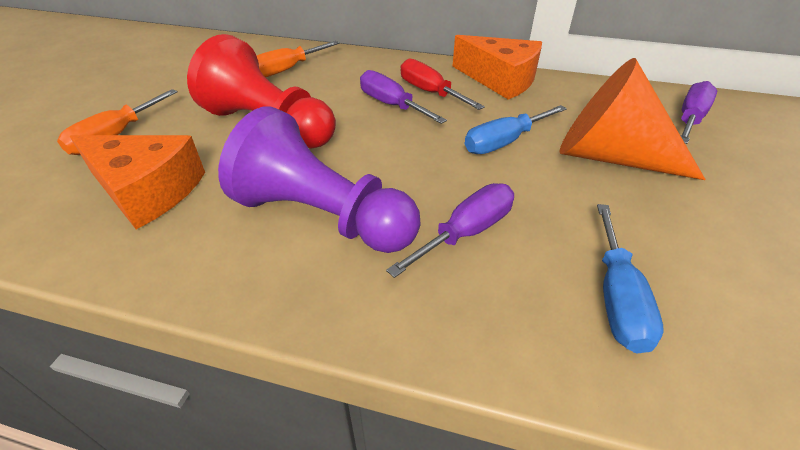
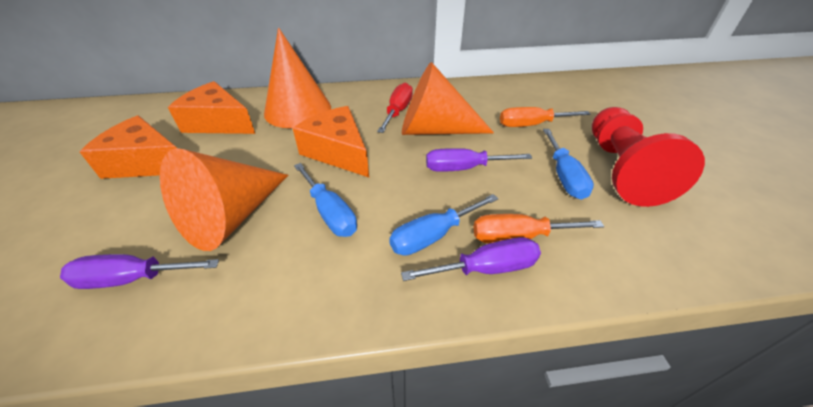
blue screwdriver: 2 -> 3
orange cheese: 2 -> 3
orange cone: 1 -> 3
purple pawn: 1 -> 0

